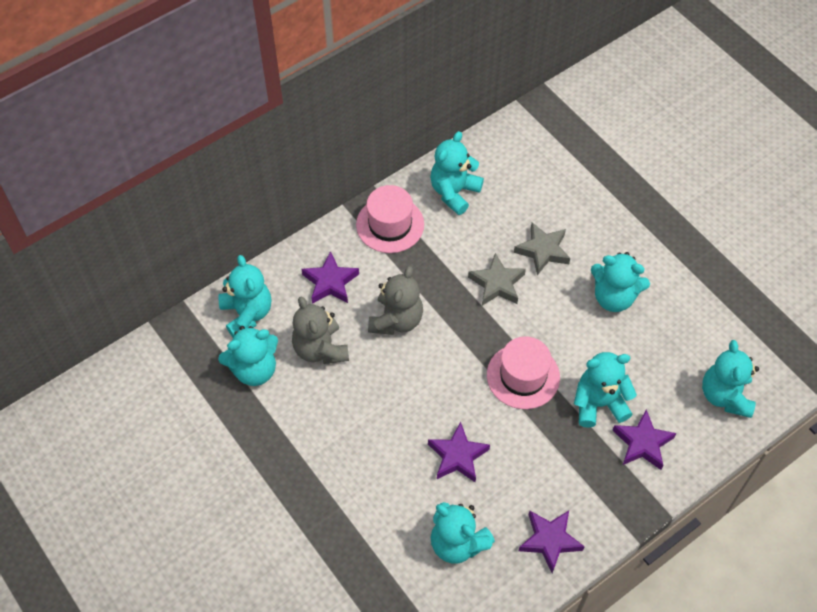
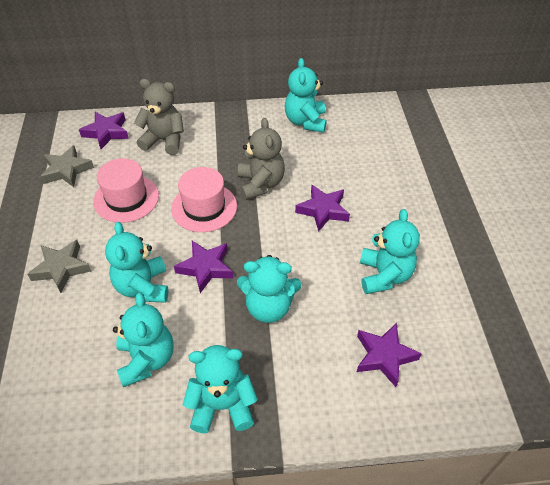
turquoise teddy bear: 7 -> 6

